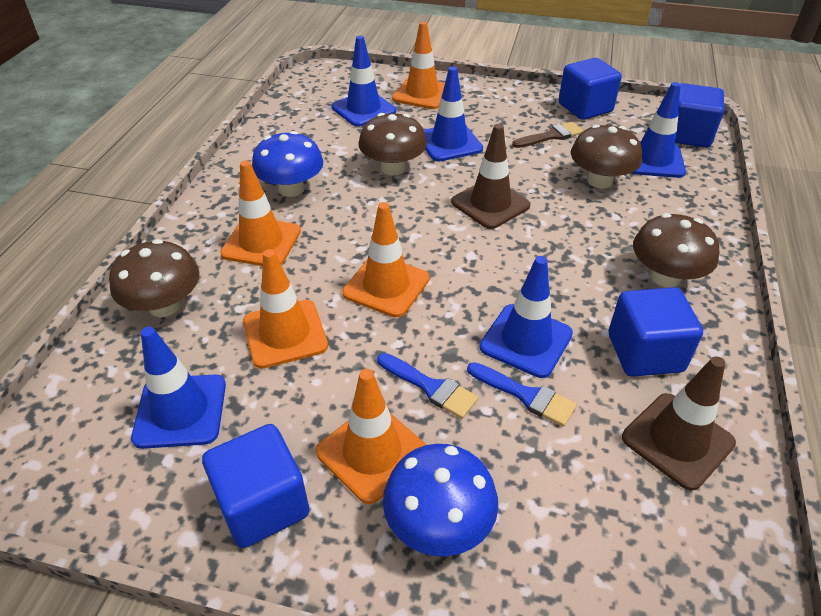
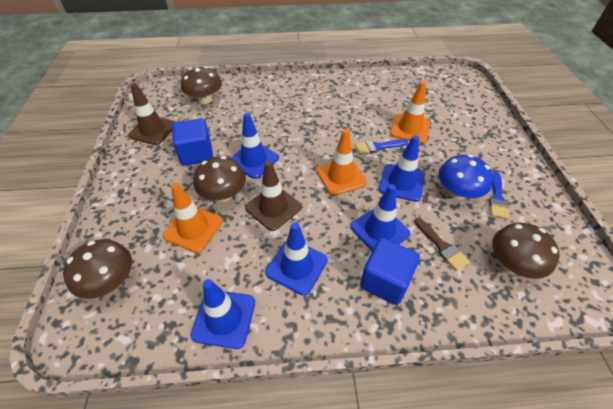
blue cube: 4 -> 2
blue mushroom: 2 -> 1
orange traffic cone: 5 -> 3

